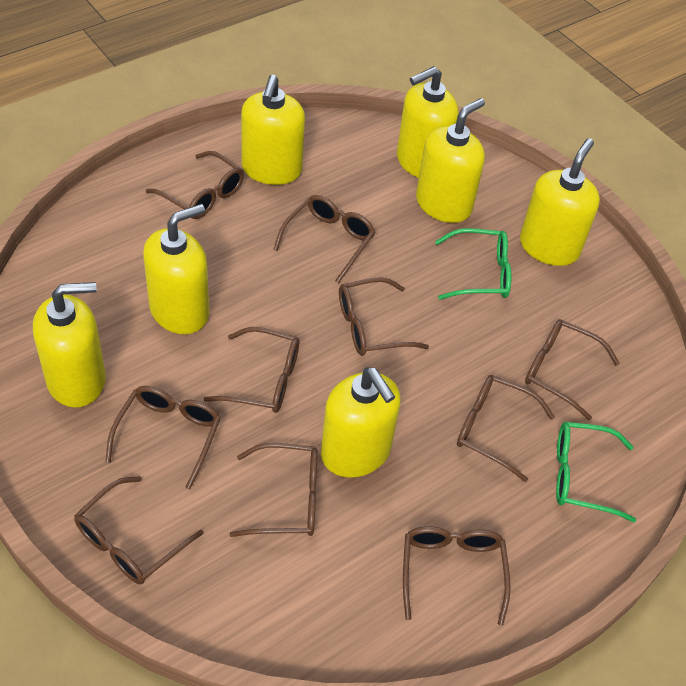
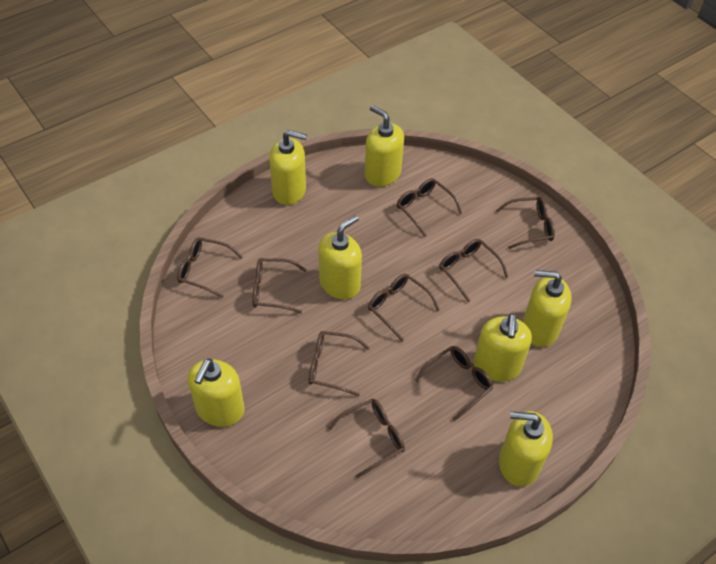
brown glasses: 10 -> 9
green glasses: 2 -> 0

